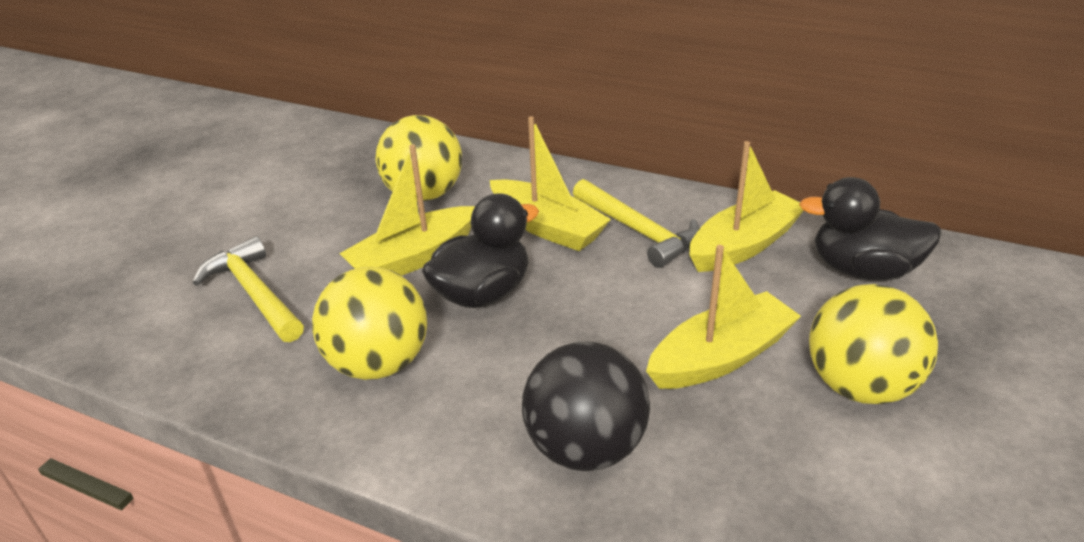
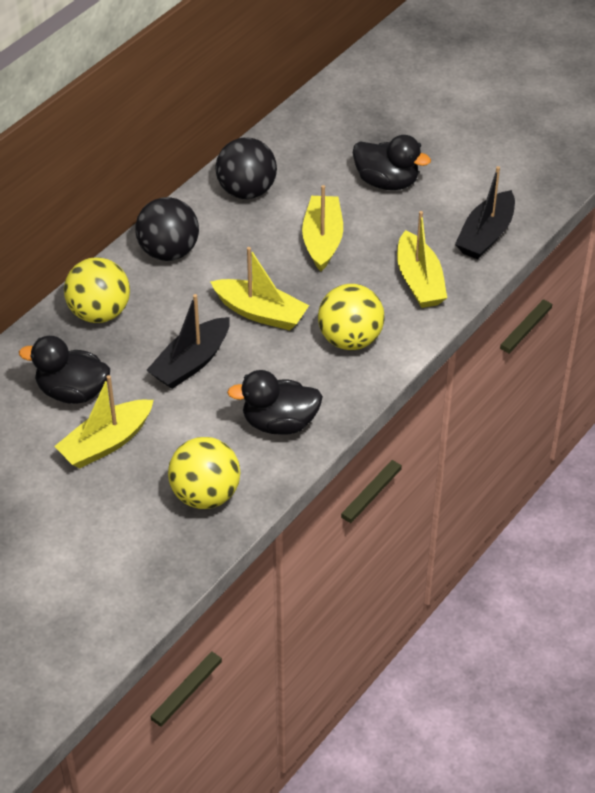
black ball: 1 -> 2
black boat: 0 -> 2
black duck: 2 -> 3
yellow hammer: 2 -> 0

